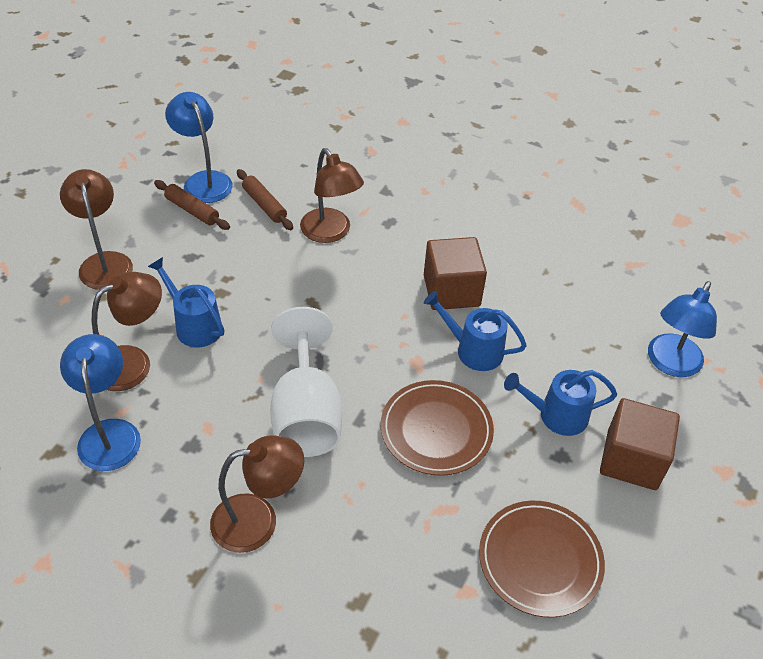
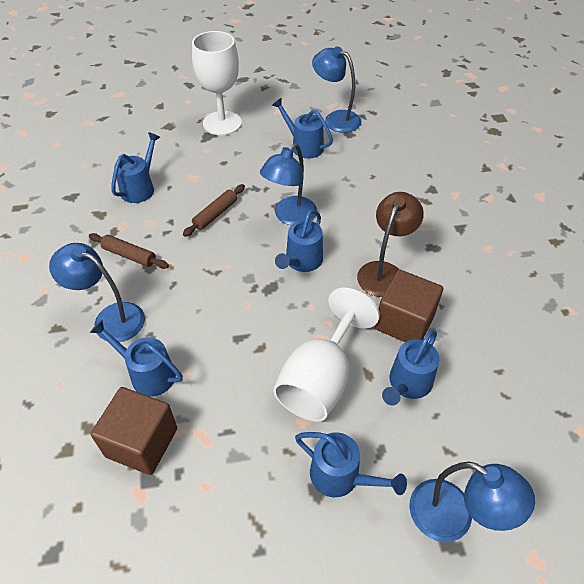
blue lamp: 3 -> 4
blue watering can: 3 -> 6
brown lamp: 4 -> 1
brown plate: 2 -> 0
white goblet: 1 -> 2

